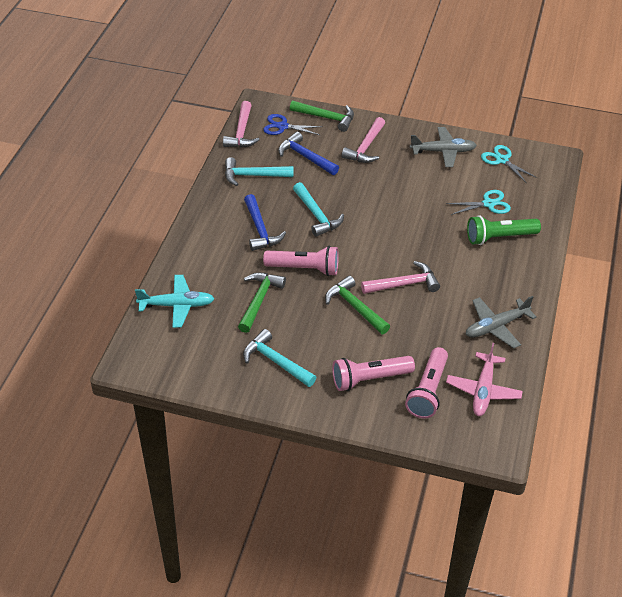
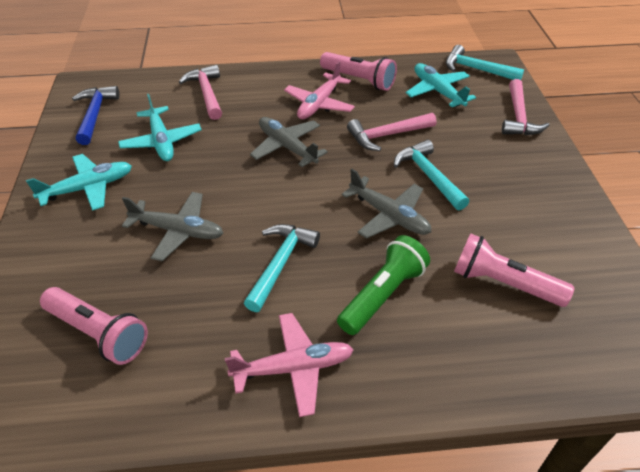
blue hammer: 2 -> 1
blue scissors: 1 -> 0
green hammer: 3 -> 0
grey plane: 2 -> 3
pink plane: 1 -> 2
turquoise plane: 1 -> 3
turquoise scissors: 2 -> 0

